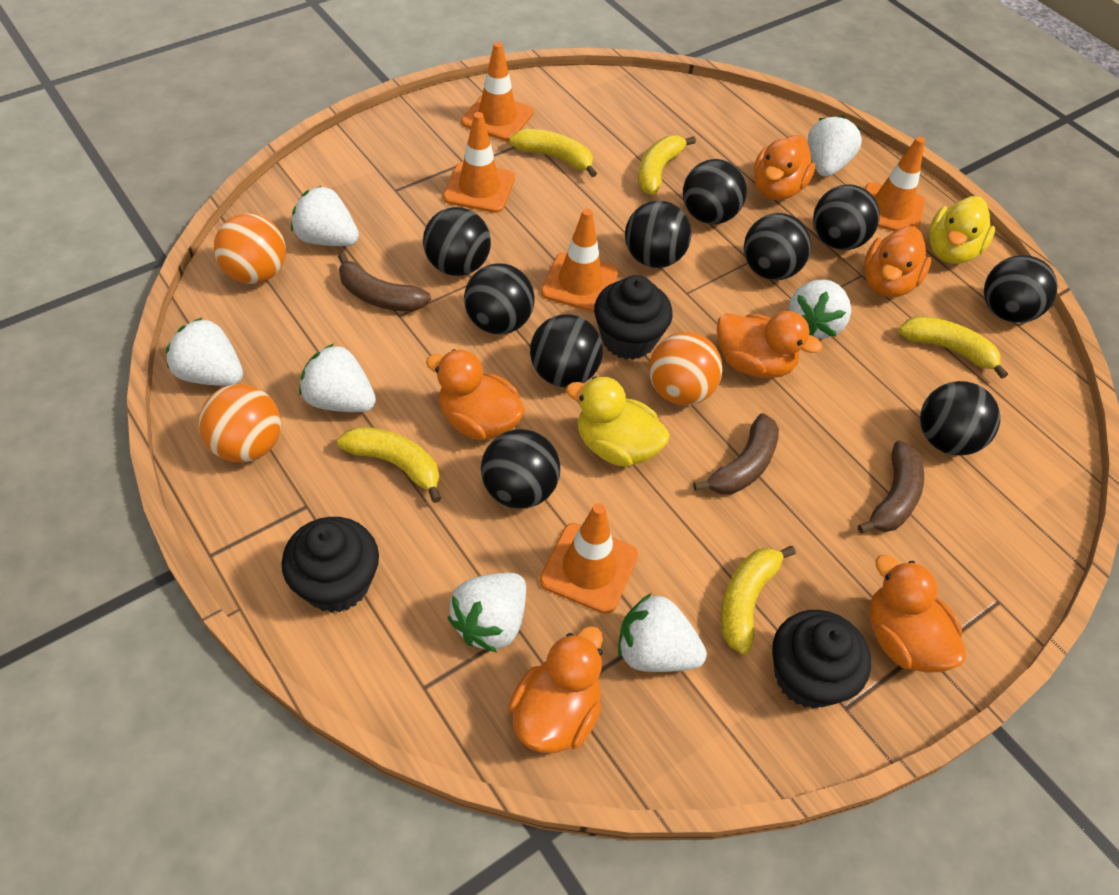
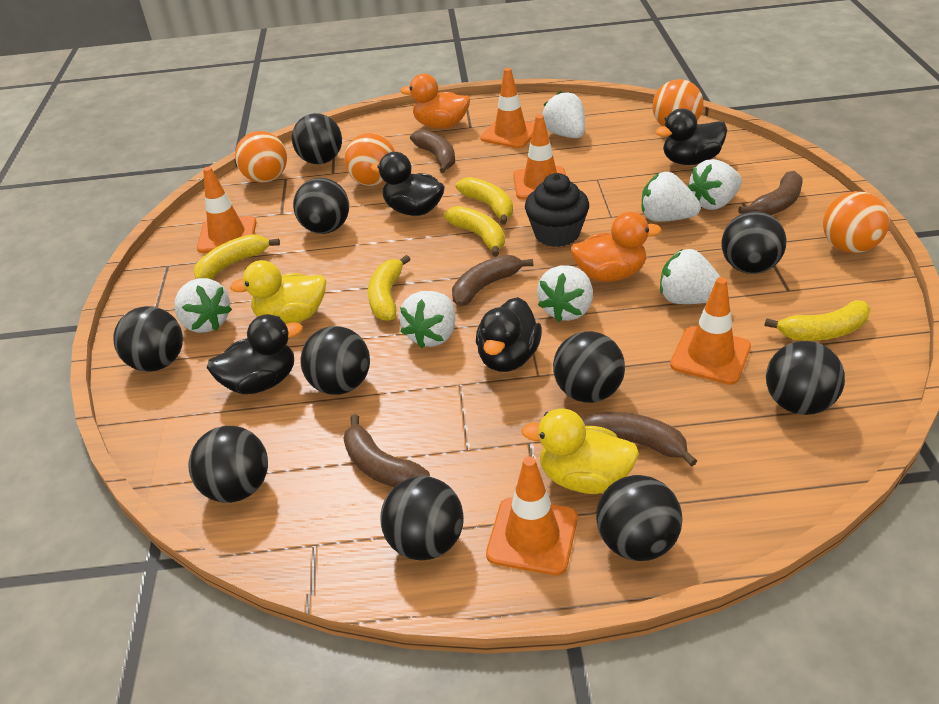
black cupcake: 3 -> 1
black duck: 0 -> 4
brown banana: 3 -> 5
orange ball: 3 -> 4
orange duck: 6 -> 2

